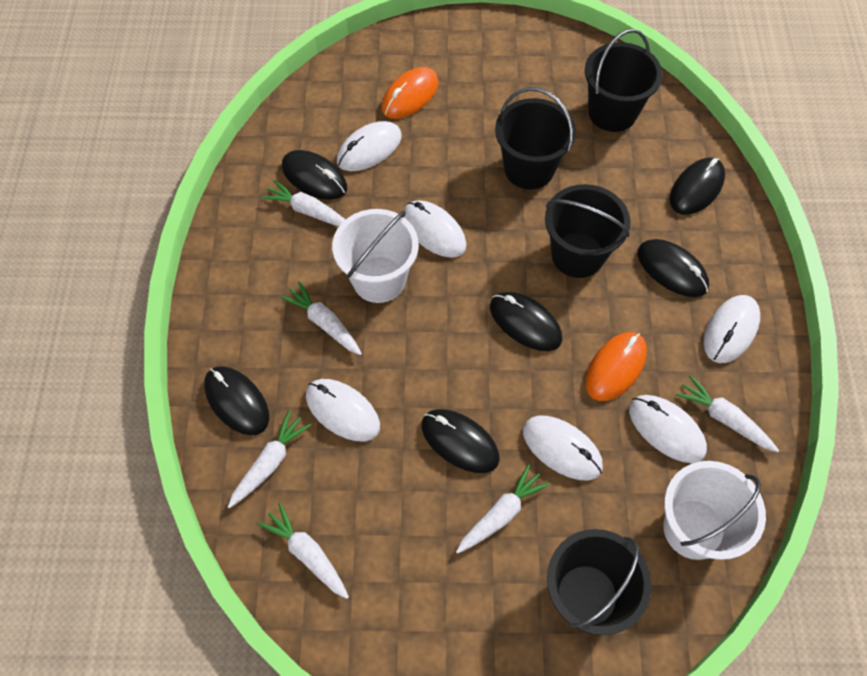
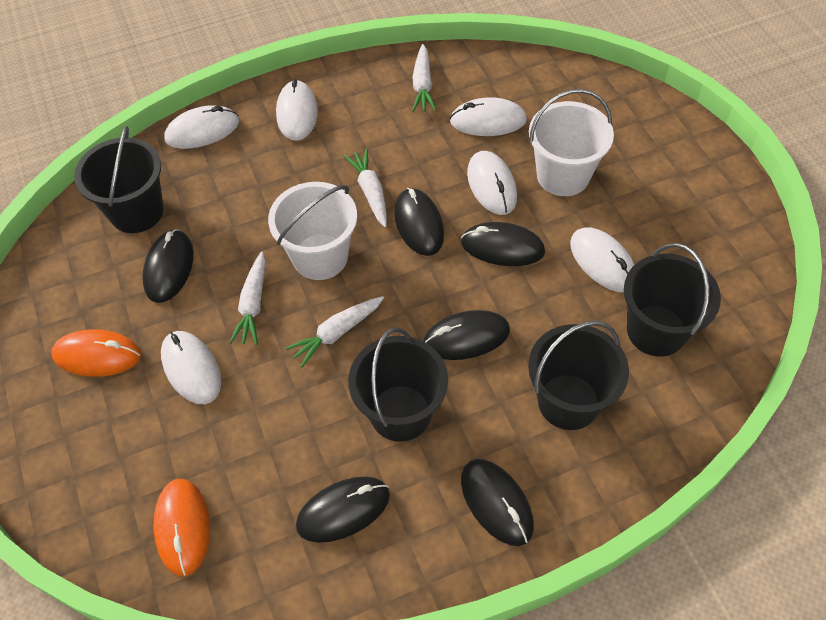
white carrot: 6 -> 4

